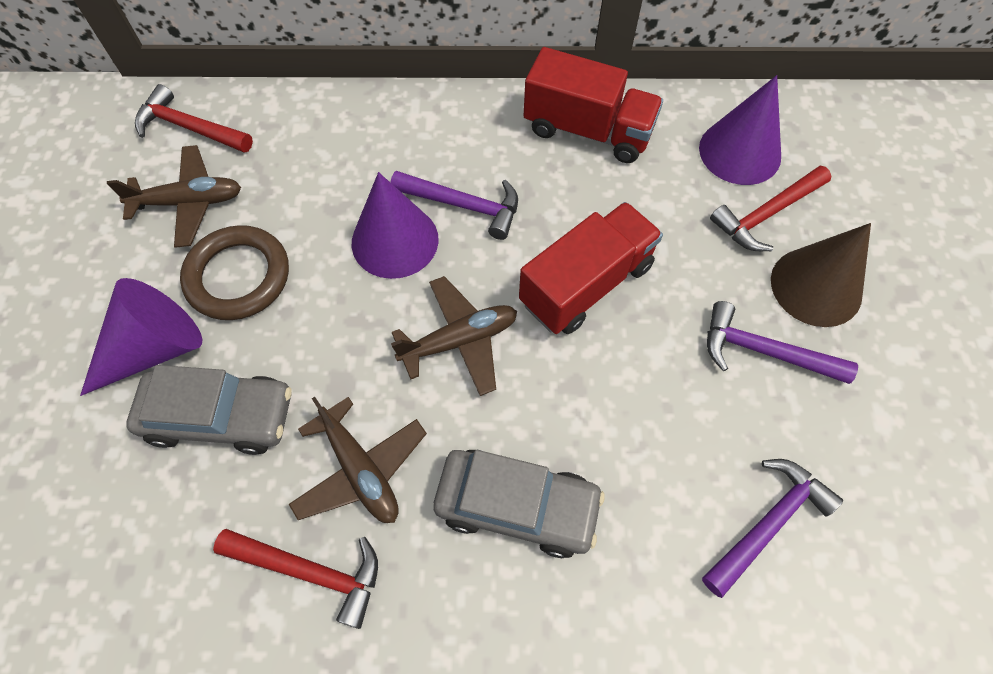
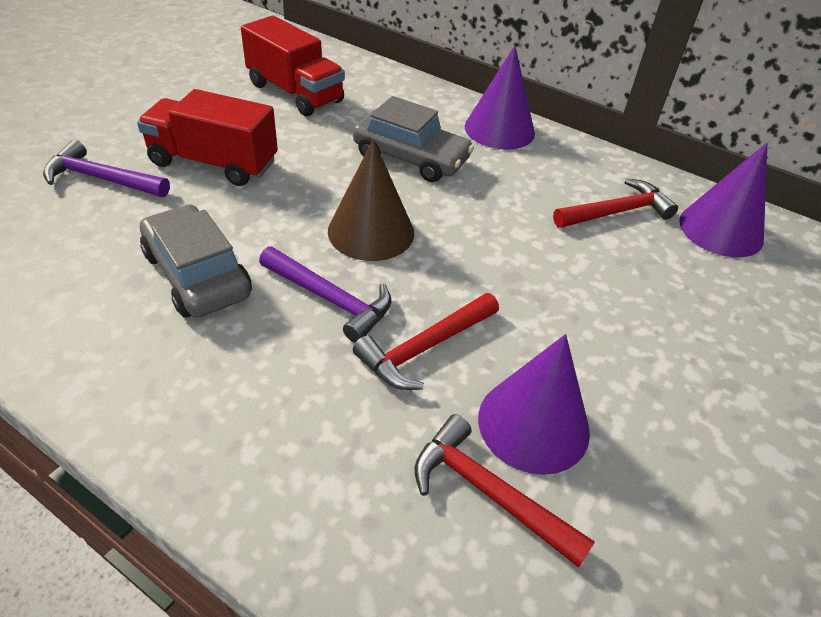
brown plane: 3 -> 0
brown ring: 1 -> 0
purple hammer: 3 -> 2

